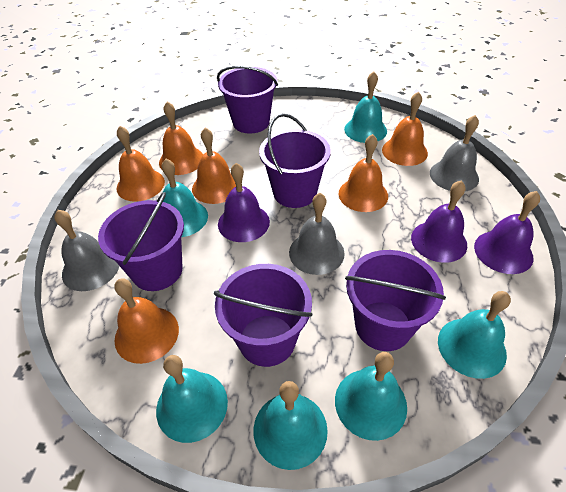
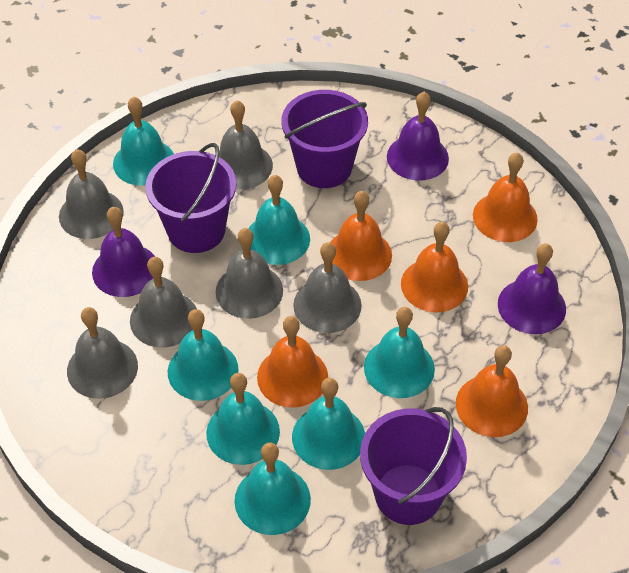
grey bell: 3 -> 6
orange bell: 6 -> 5
purple bucket: 5 -> 3
turquoise bell: 6 -> 7

